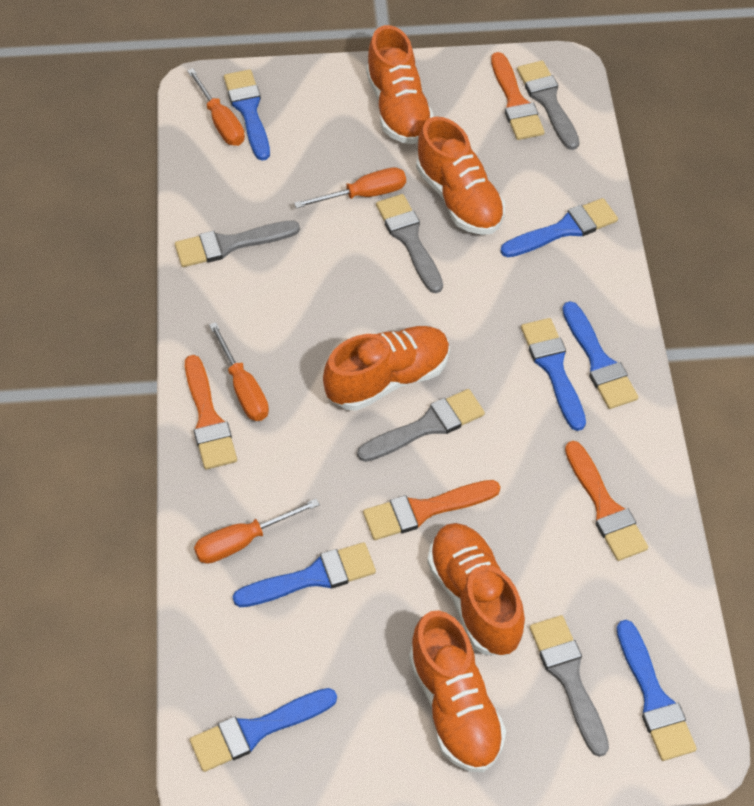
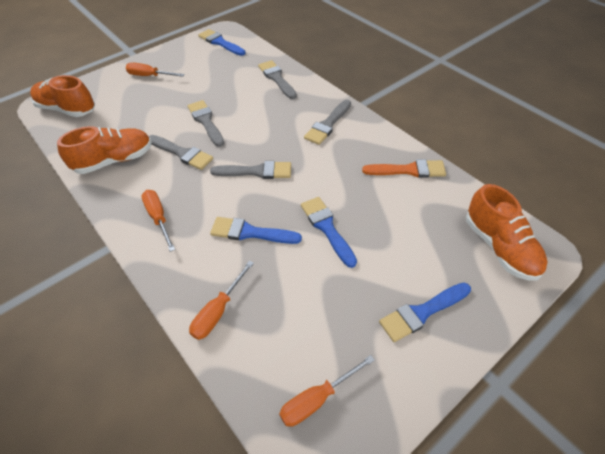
blue brush: 7 -> 4
orange brush: 4 -> 1
orange shoe: 5 -> 3

